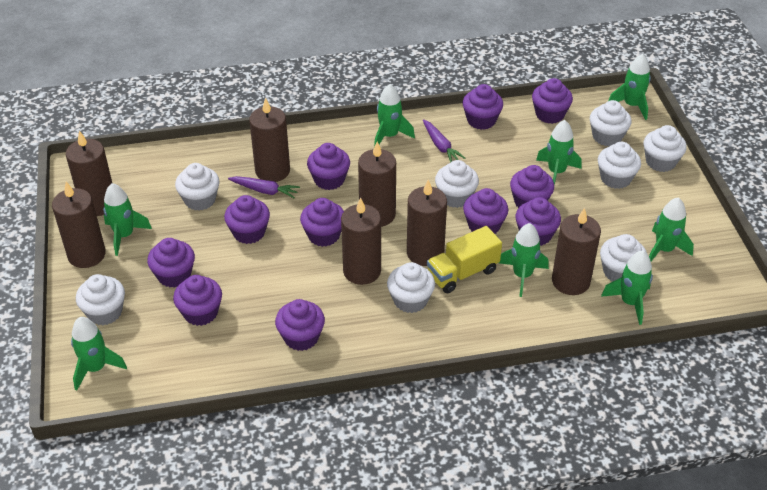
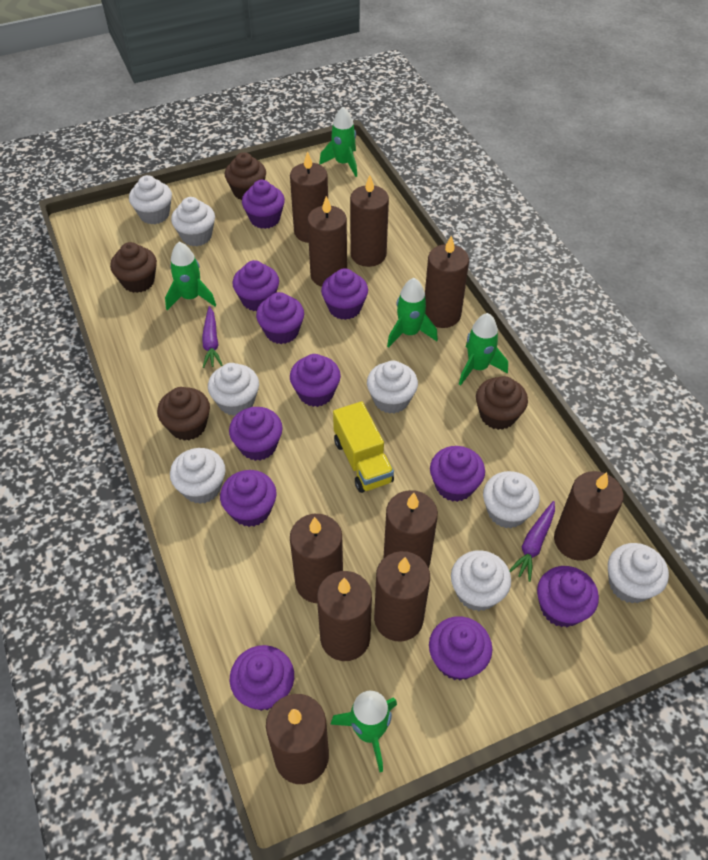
brown candle: 7 -> 10
brown cupcake: 0 -> 4
green rocket: 8 -> 5

